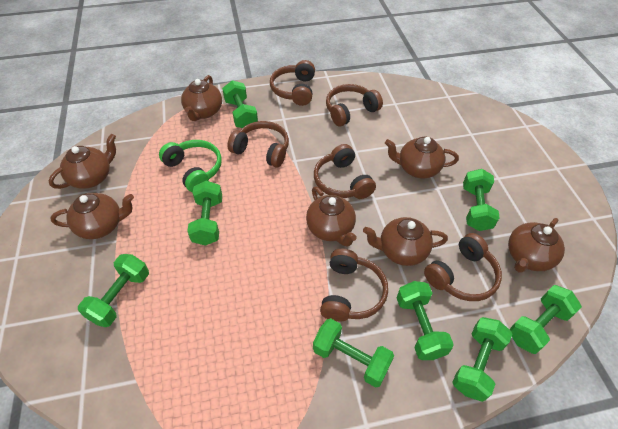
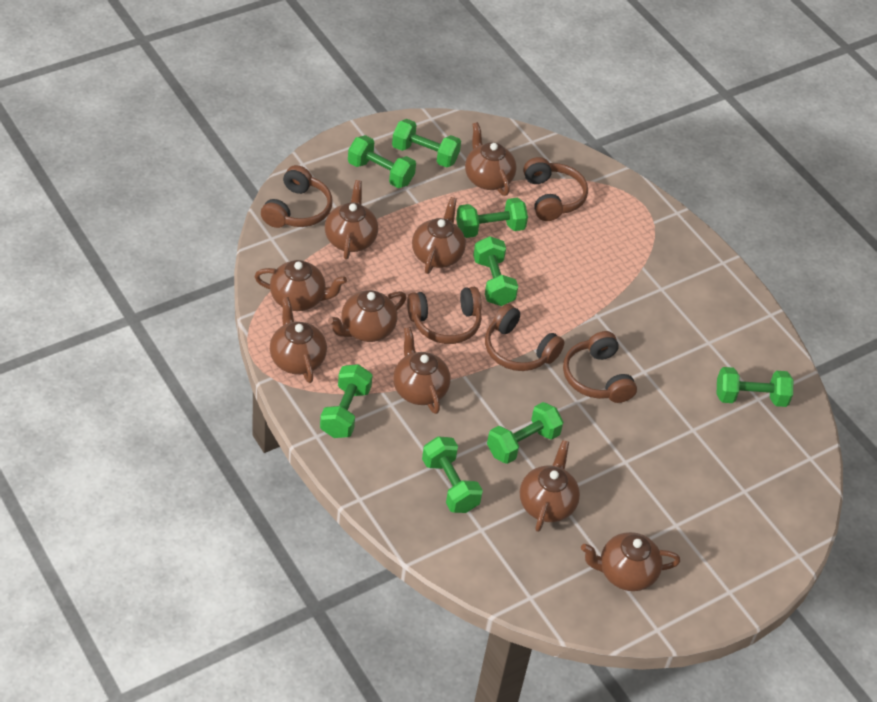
brown headphones: 6 -> 5
brown teapot: 7 -> 9
green headphones: 1 -> 0

